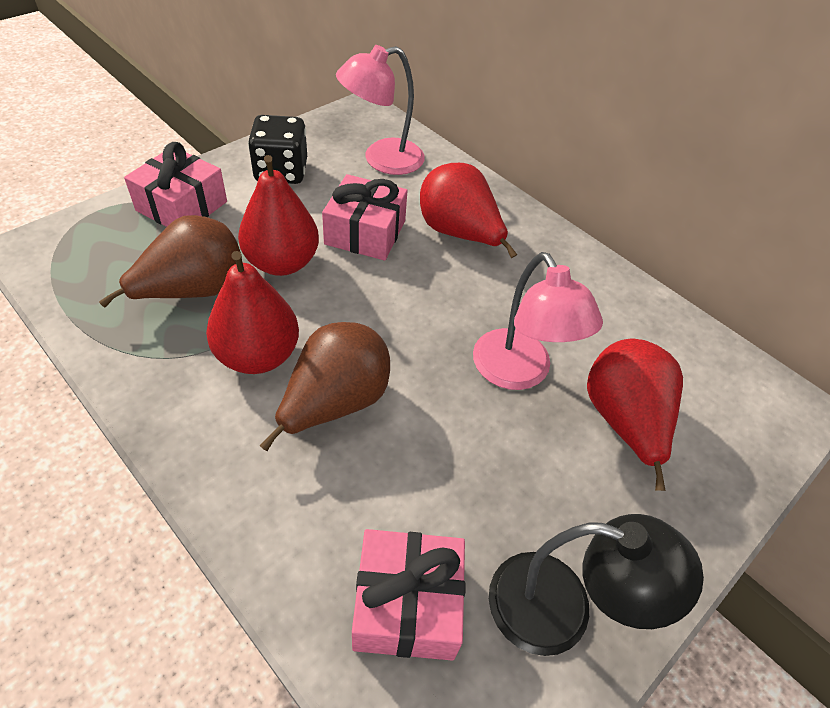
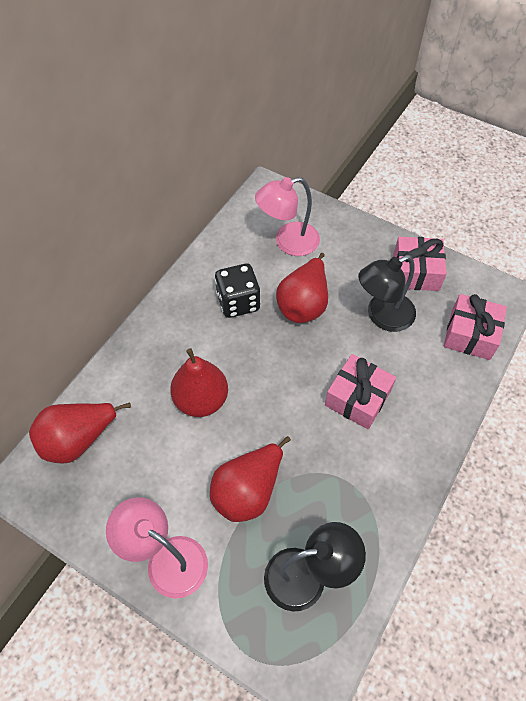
black lamp: 1 -> 2
brown pear: 2 -> 0

